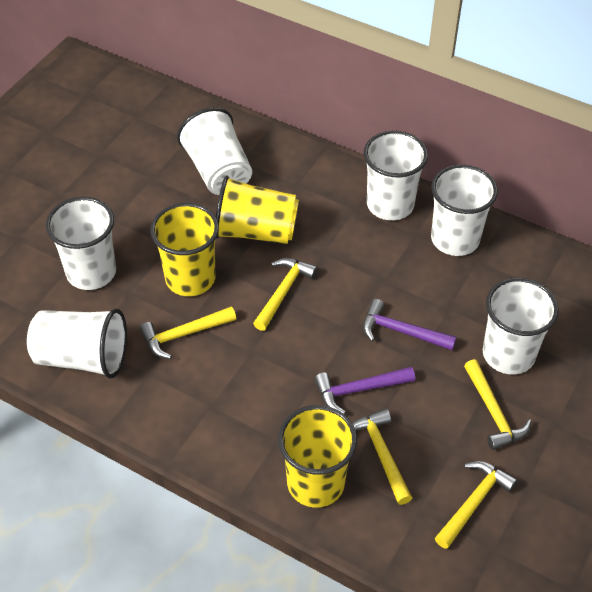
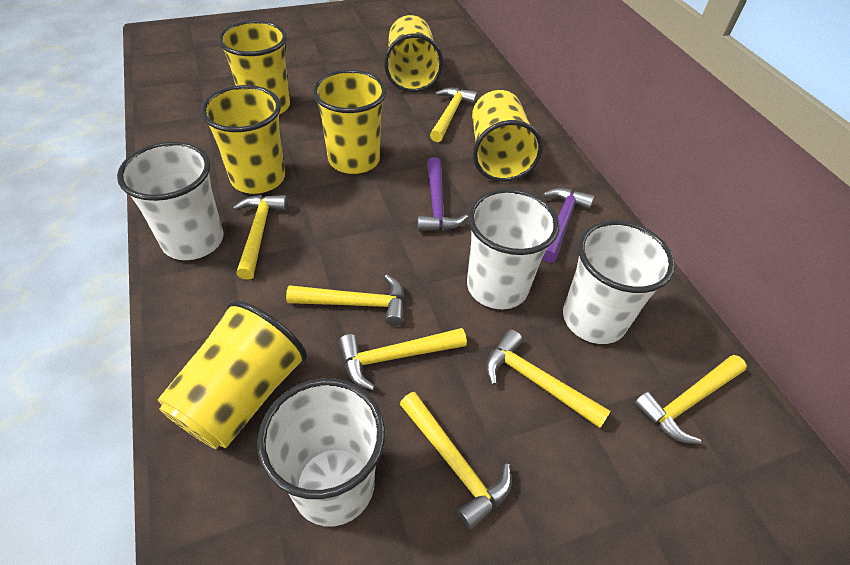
white cup: 6 -> 4
yellow cup: 3 -> 6
yellow hammer: 5 -> 7

